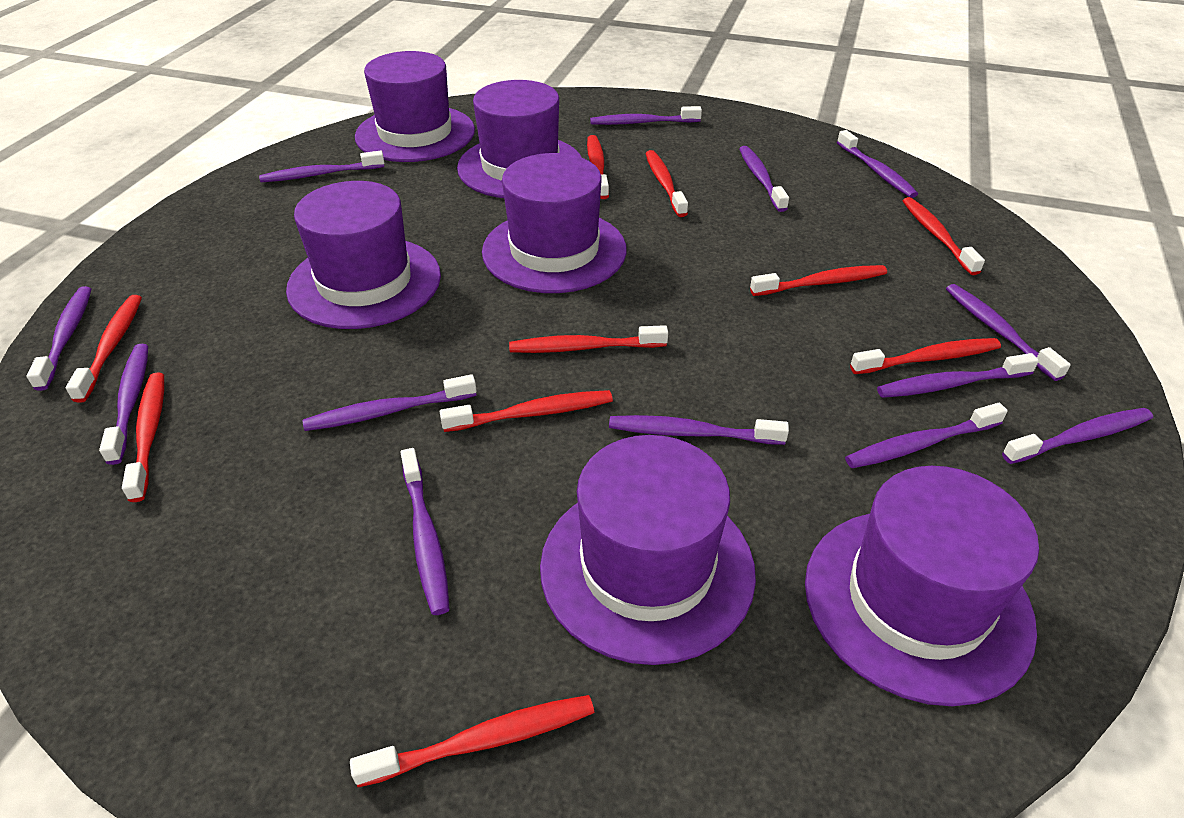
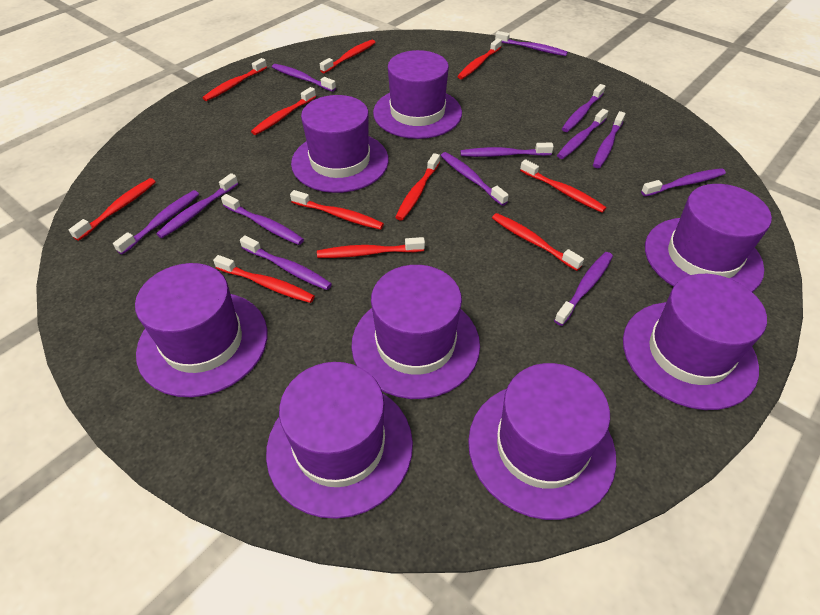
purple hat: 6 -> 8
red toothbrush: 10 -> 11

